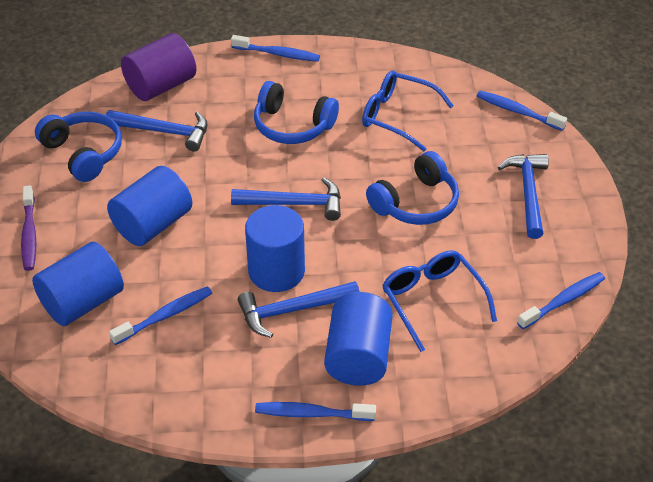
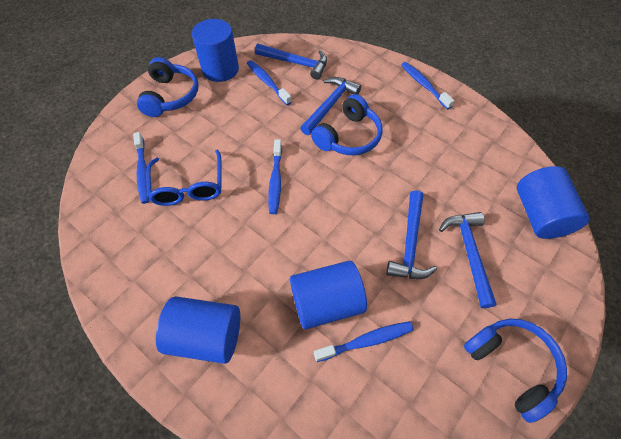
blue glasses: 2 -> 1
purple cylinder: 1 -> 0
purple toothbrush: 1 -> 0

